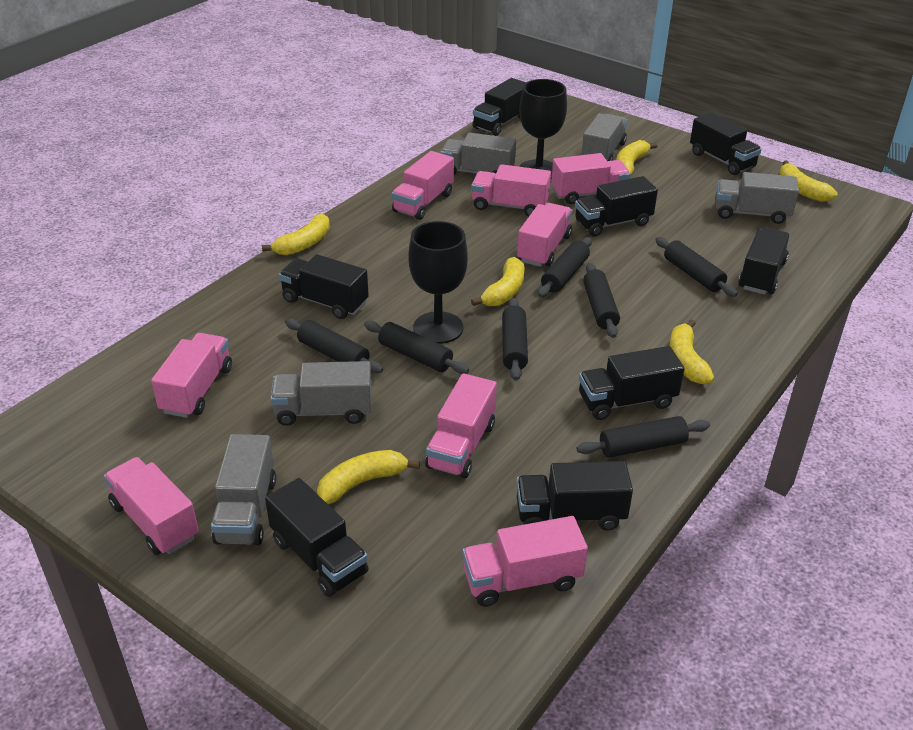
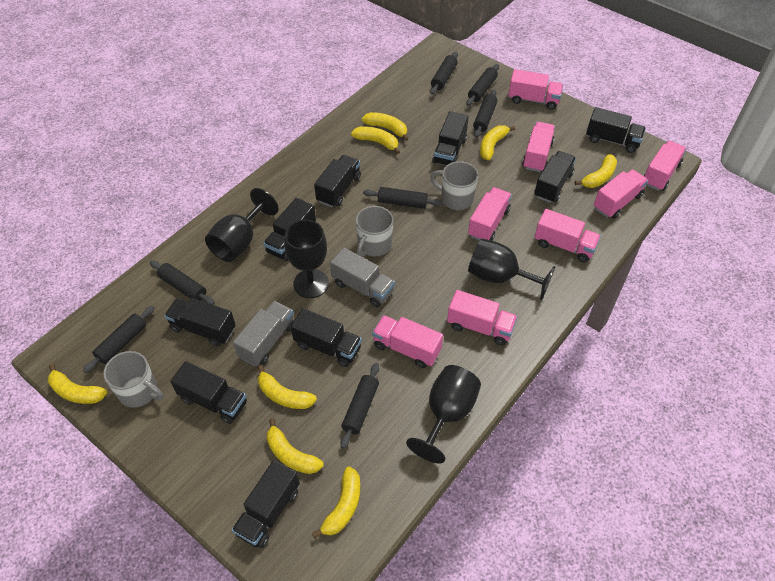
black goblet: 2 -> 4
black truck: 8 -> 9
grey mug: 0 -> 3
grey truck: 5 -> 2
yellow banana: 6 -> 8

